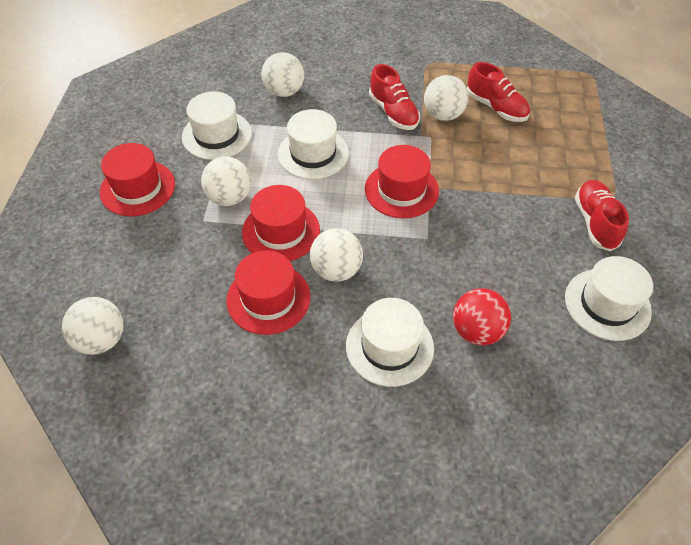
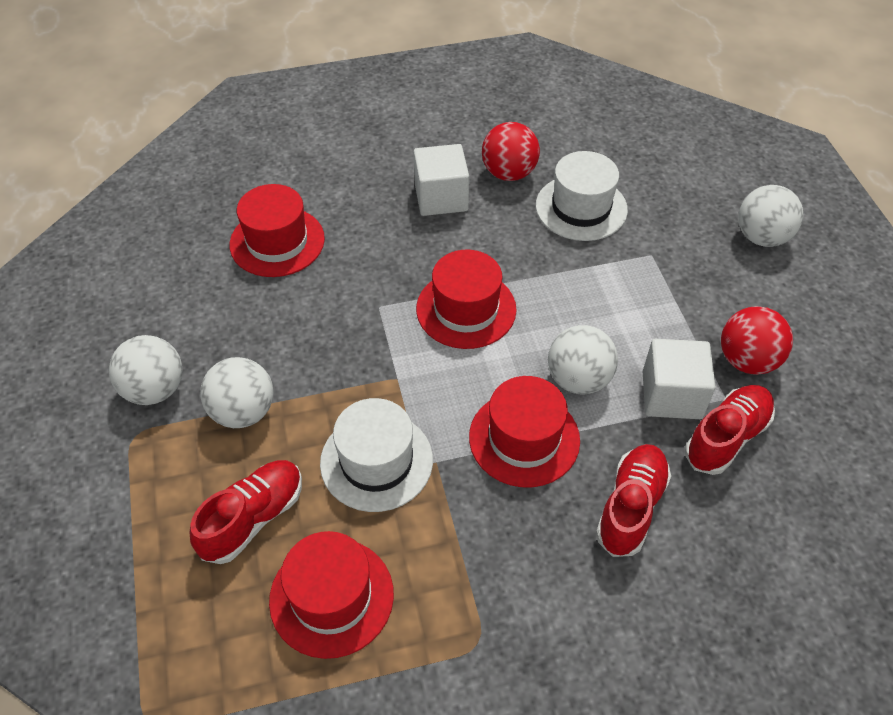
red ball: 1 -> 2
white ball: 5 -> 4
white cube: 0 -> 2
white hat: 4 -> 2

